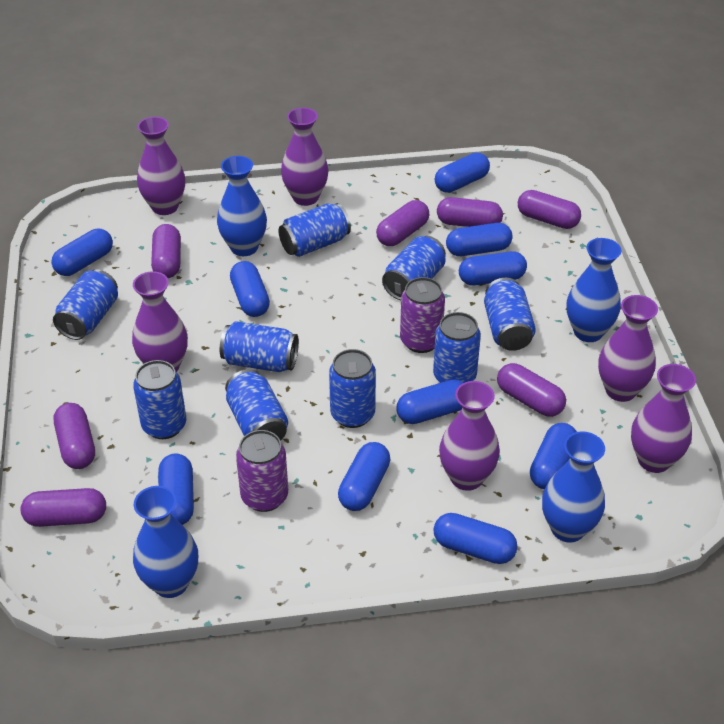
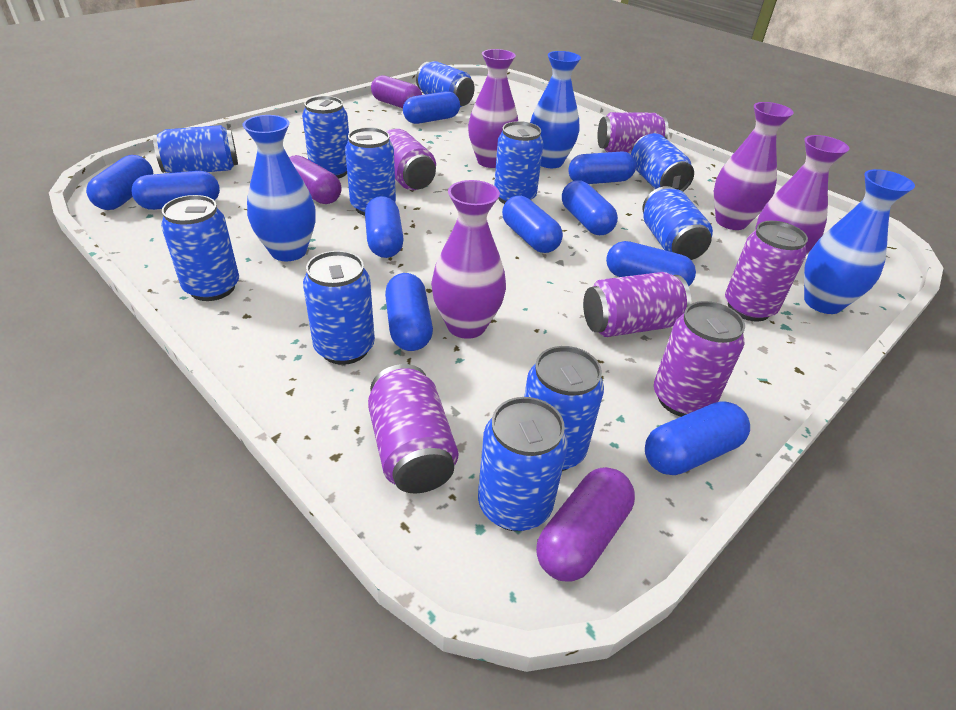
blue can: 9 -> 11
blue vase: 4 -> 3
purple can: 2 -> 6
purple capsule: 7 -> 3
purple vase: 6 -> 4

